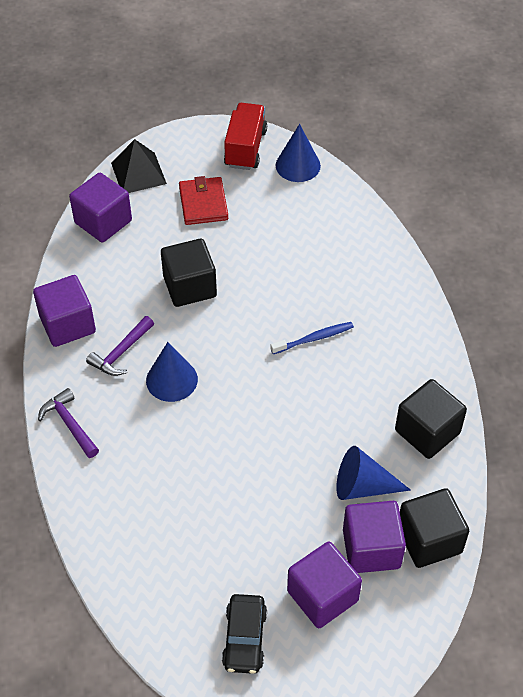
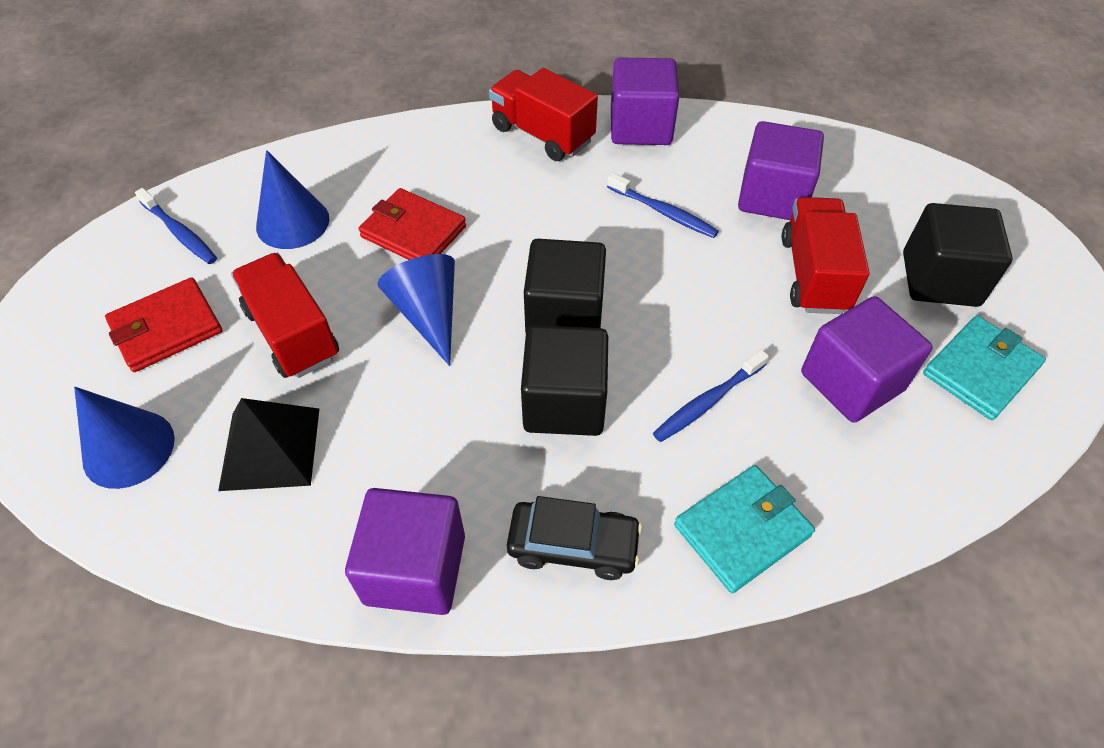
blue toothbrush: 1 -> 3
purple hammer: 2 -> 0
red truck: 1 -> 3
red wallet: 1 -> 2
turquoise wallet: 0 -> 2

